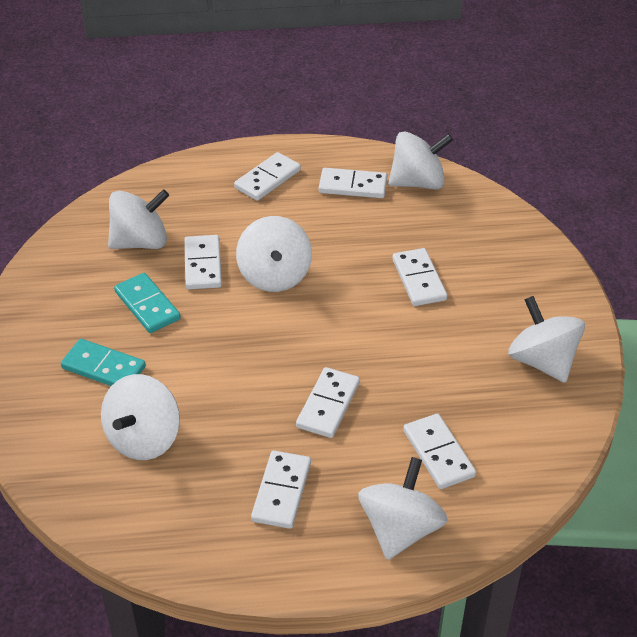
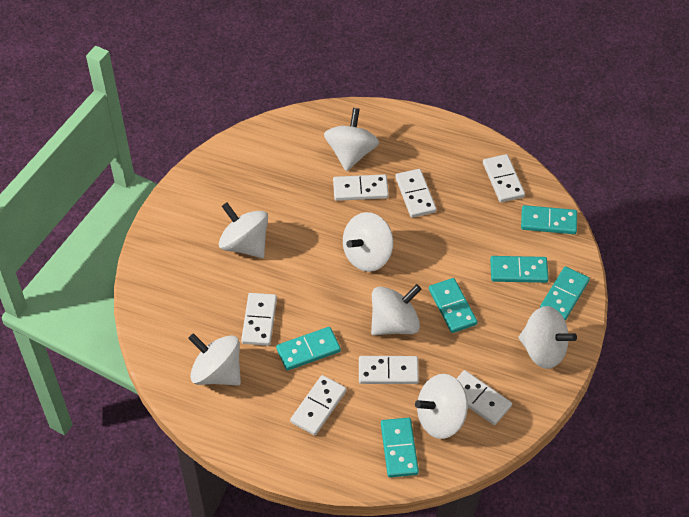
turquoise domino: 2 -> 6
white spinning top: 6 -> 7

